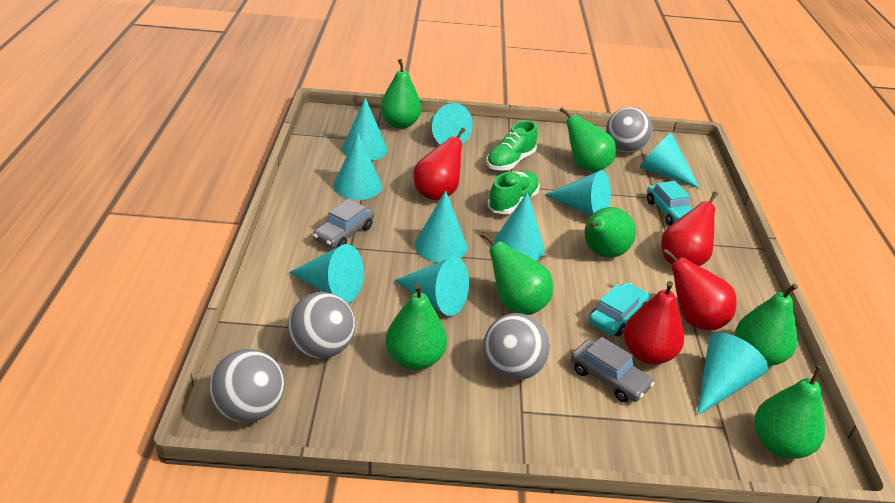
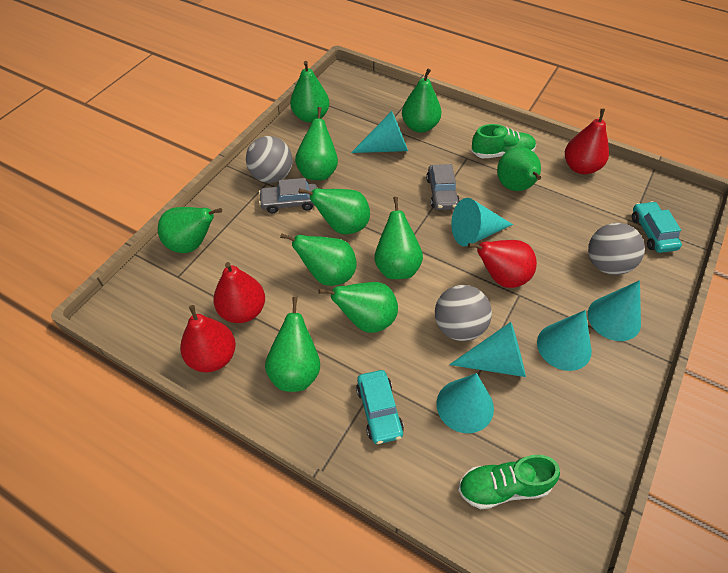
green pear: 7 -> 10
grey ball: 4 -> 3
turquoise cone: 10 -> 6

